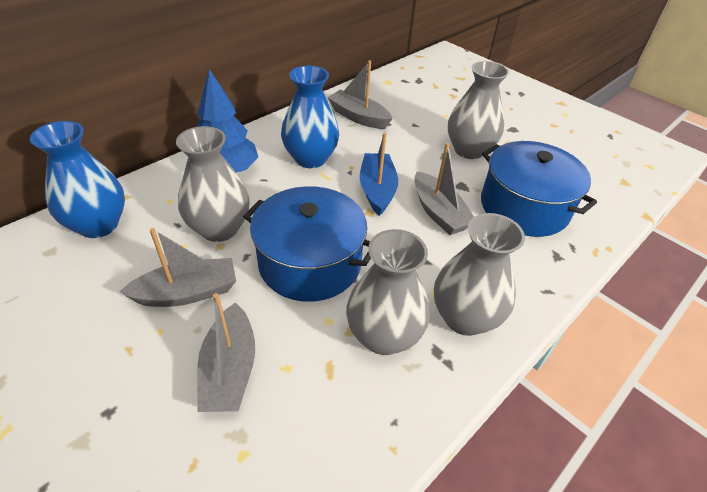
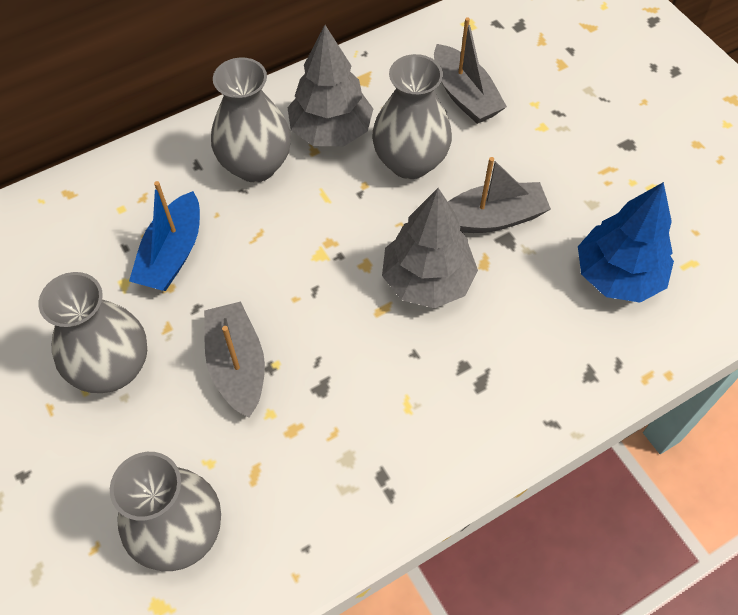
blue pot: 2 -> 0
blue vase: 2 -> 0
grey boat: 4 -> 3
grey tree: 0 -> 2

